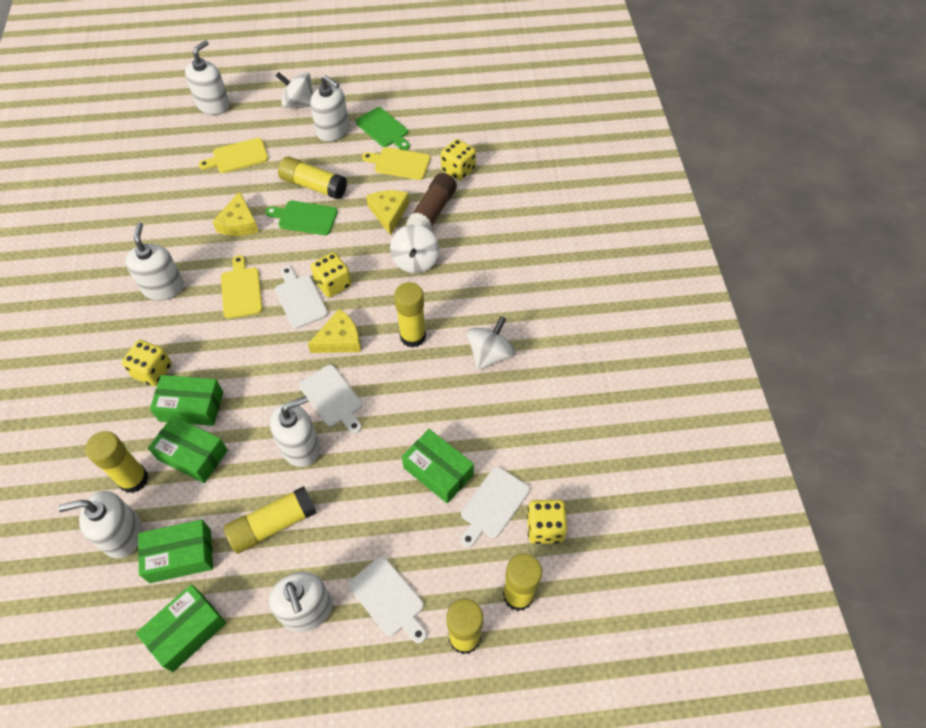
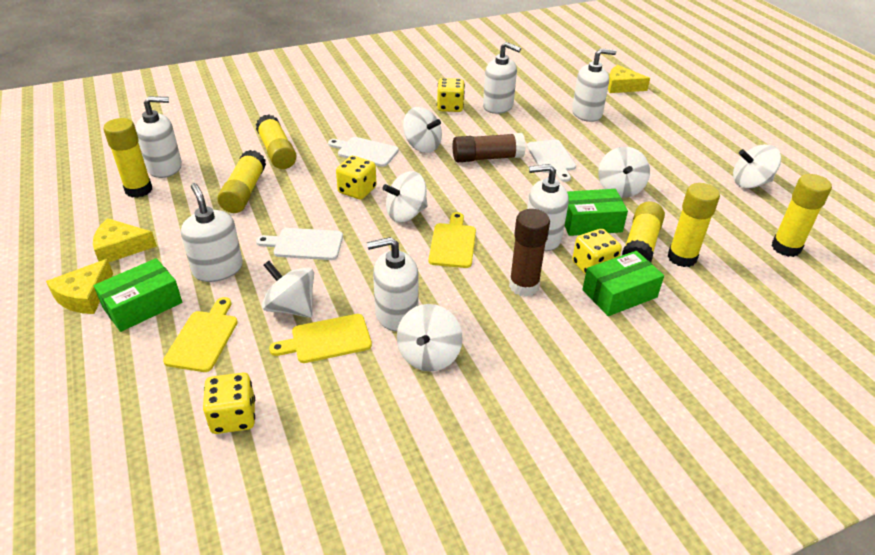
brown glue stick: 1 -> 2
green box: 5 -> 3
green cutting board: 2 -> 0
white cutting board: 4 -> 3
white spinning top: 3 -> 6

